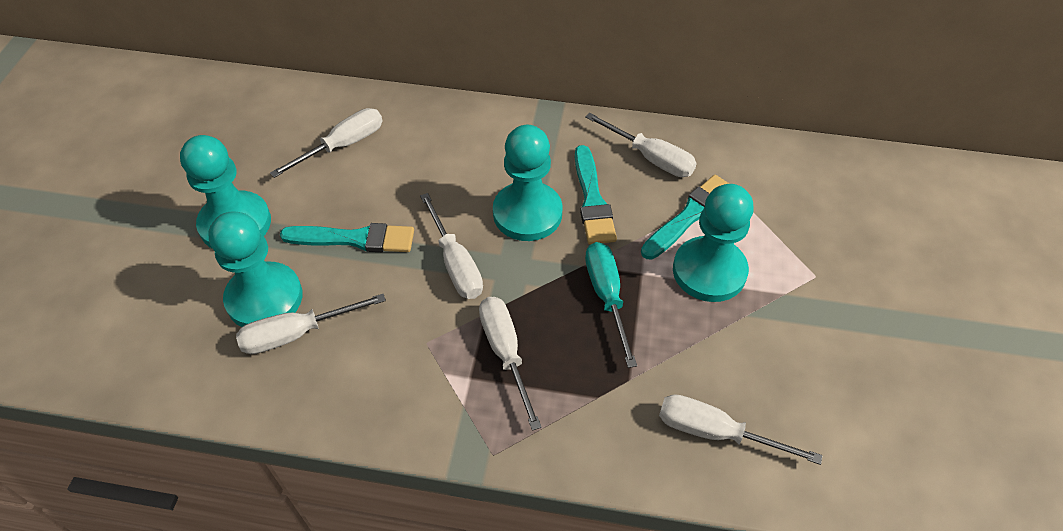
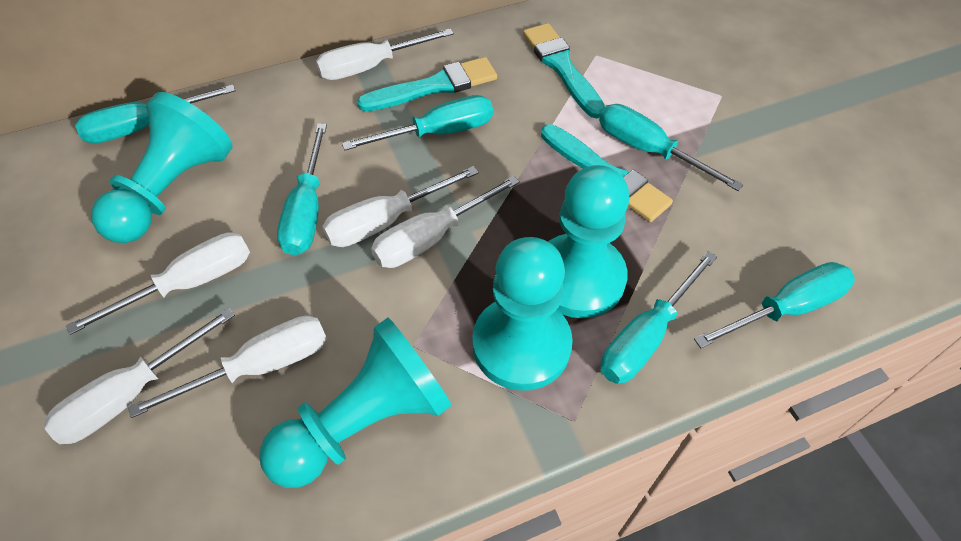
turquoise screwdriver: 1 -> 6

